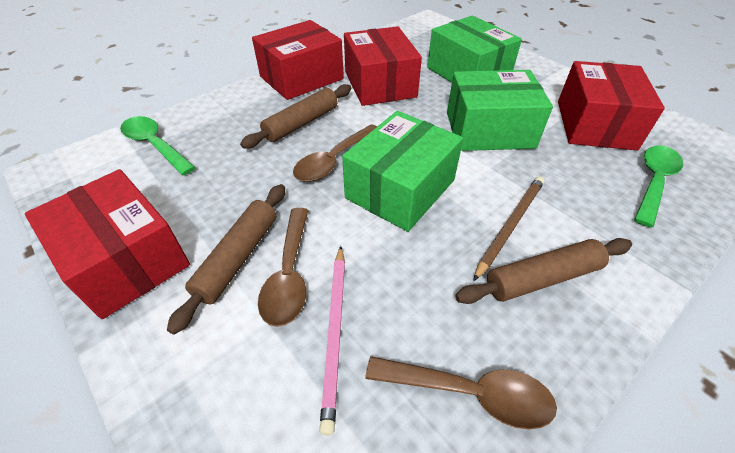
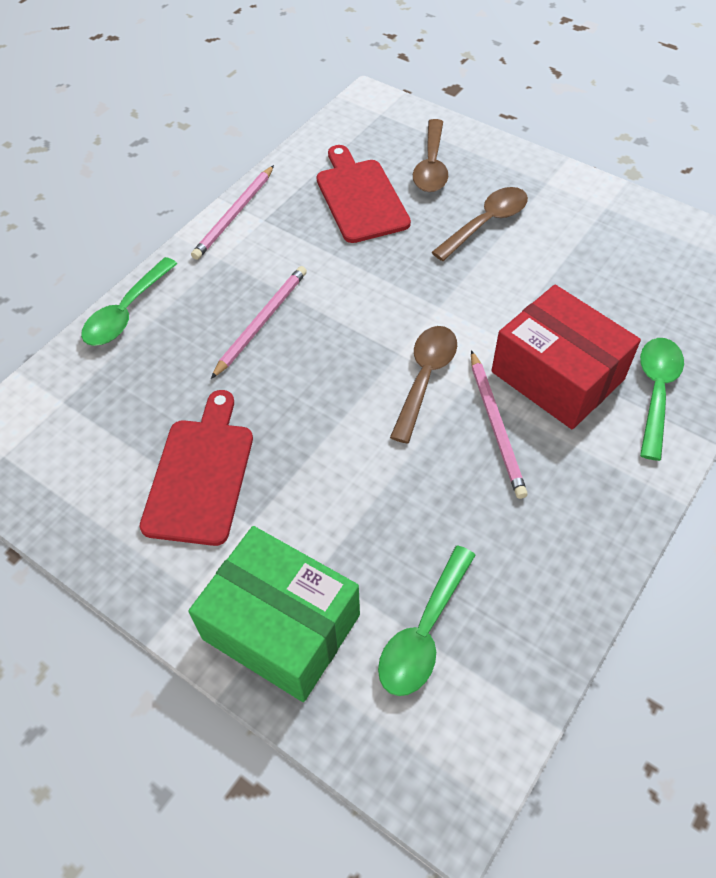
brown pencil: 1 -> 0
brown rolling pin: 3 -> 0
green box: 3 -> 1
green spoon: 2 -> 3
pink pencil: 1 -> 3
red box: 4 -> 1
red cutting board: 0 -> 2

